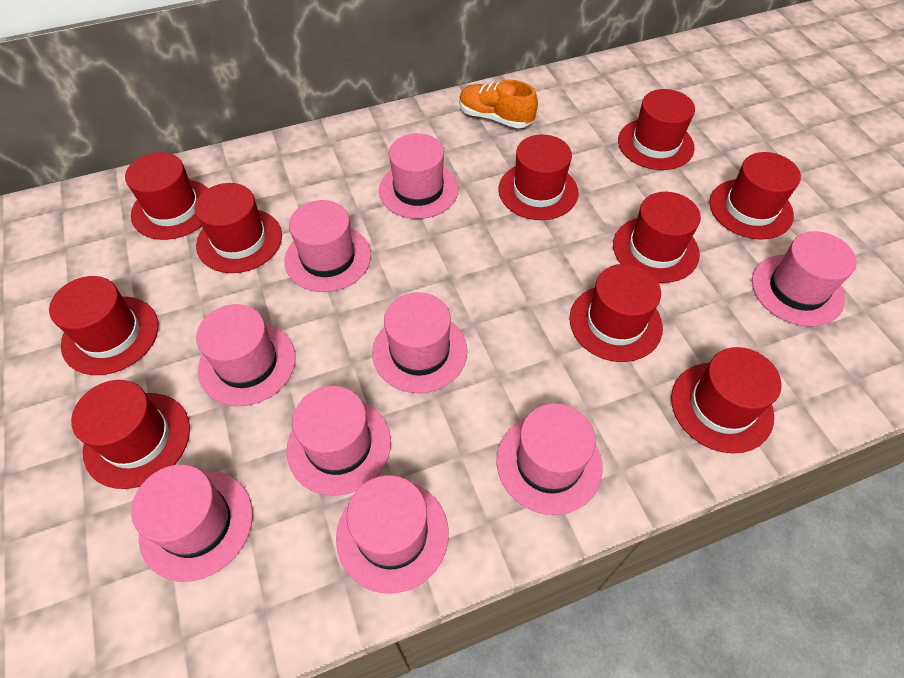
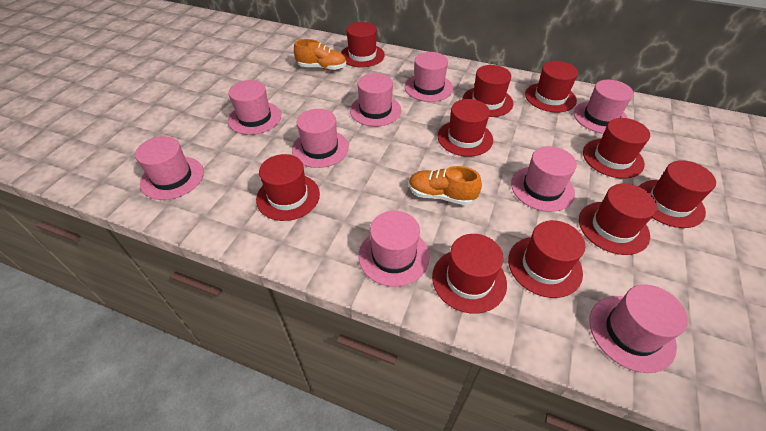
orange shoe: 1 -> 2

